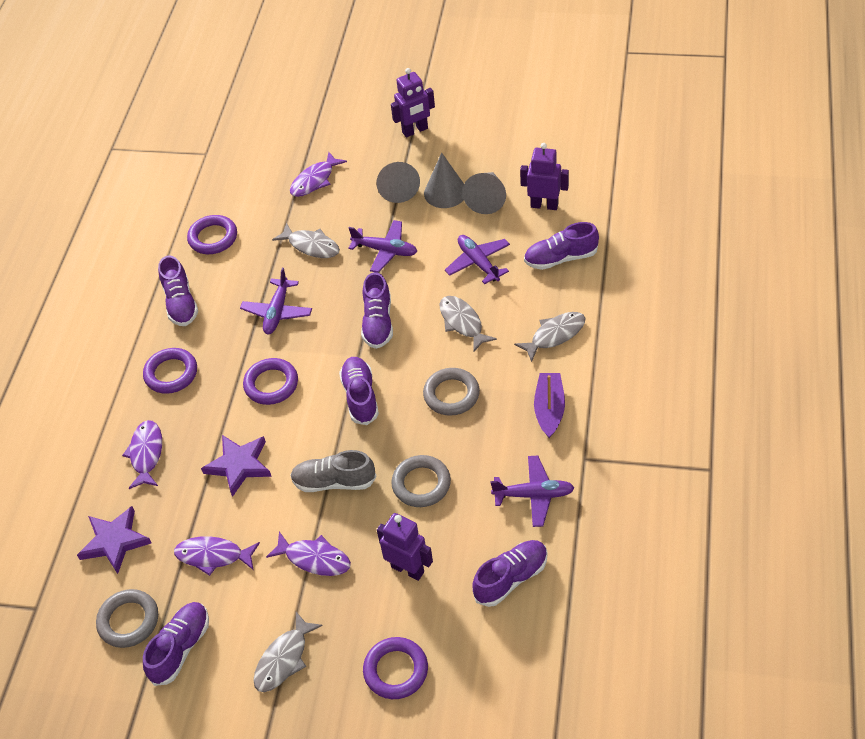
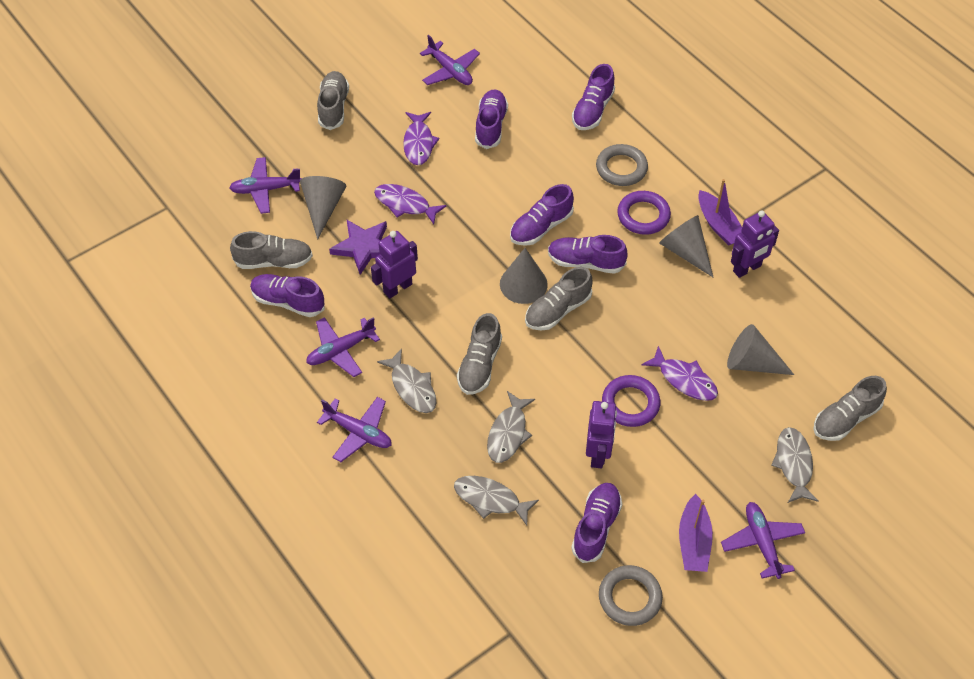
grey cone: 3 -> 4
grey ring: 3 -> 2
grey shoe: 1 -> 5
purple boat: 1 -> 2
purple fish: 4 -> 3
purple plane: 4 -> 5
purple ring: 4 -> 2
purple star: 2 -> 1

